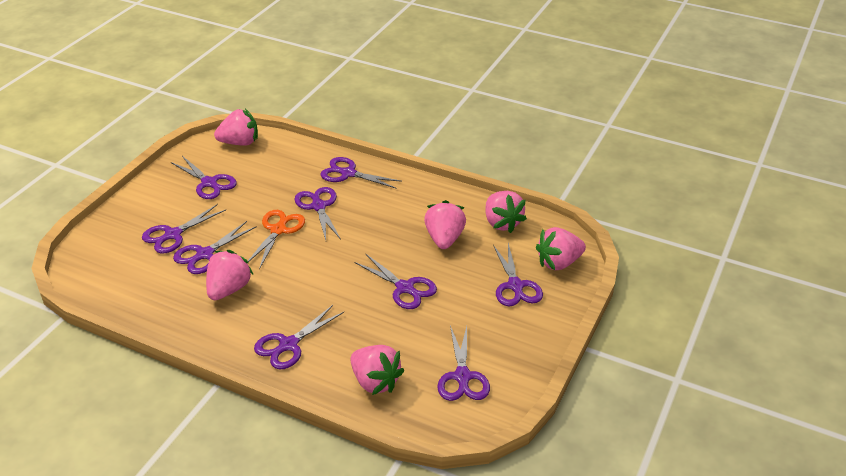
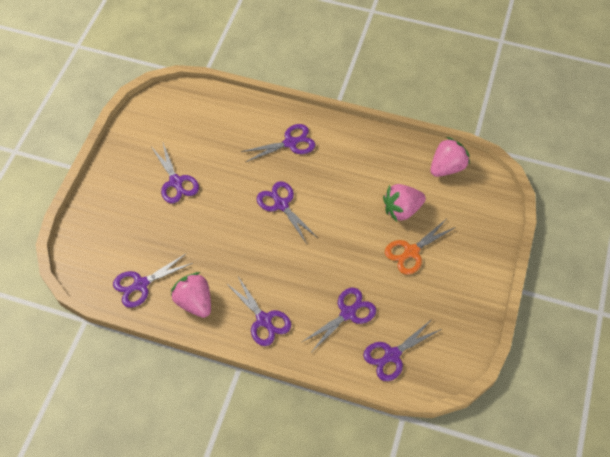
pink strawberry: 6 -> 3
purple scissors: 9 -> 7

